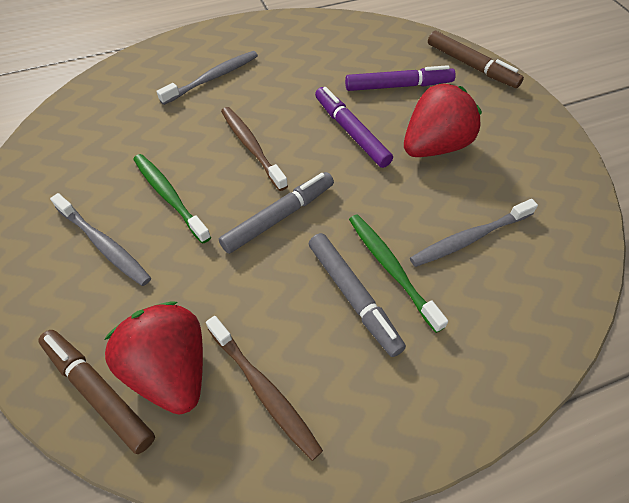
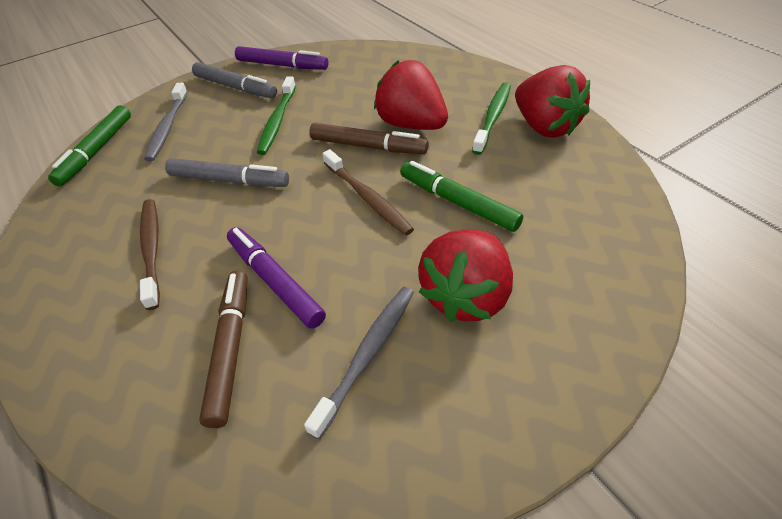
green marker: 0 -> 2
grey toothbrush: 3 -> 2
red strawberry: 2 -> 3

